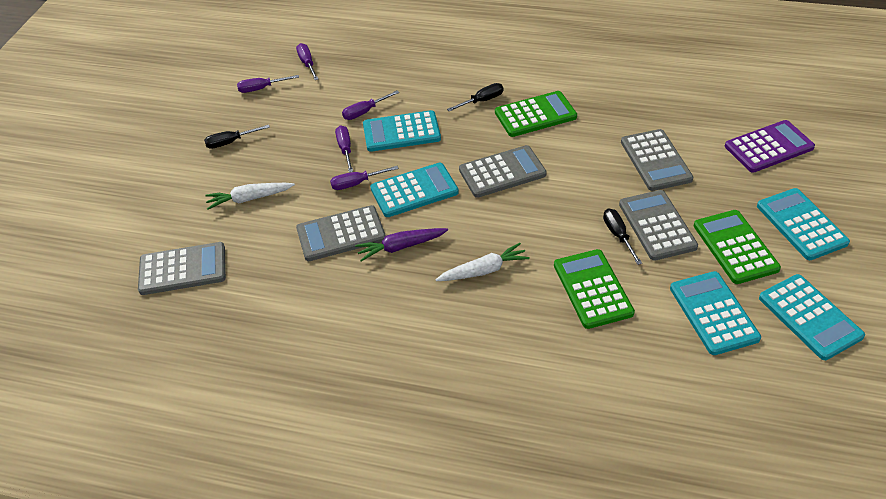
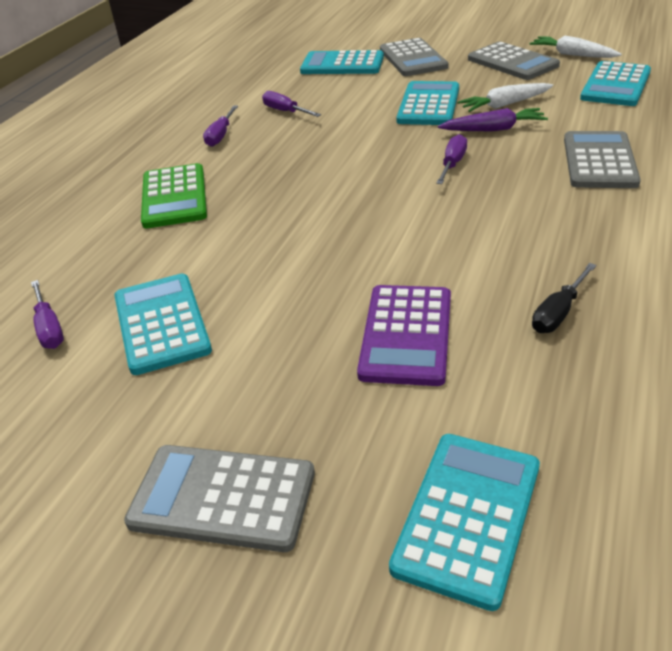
black screwdriver: 3 -> 1
green calculator: 3 -> 1
grey calculator: 5 -> 4
purple screwdriver: 5 -> 4

